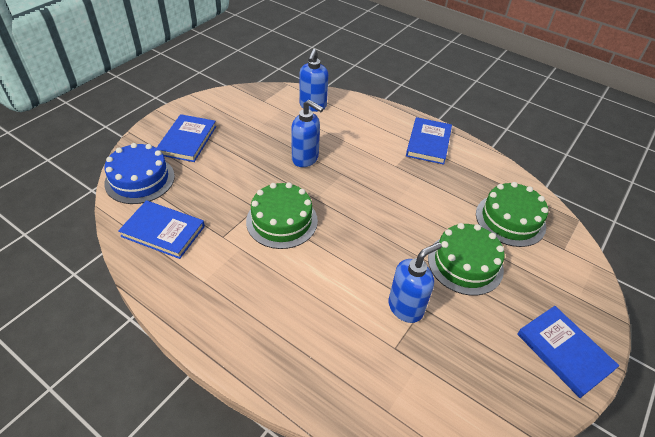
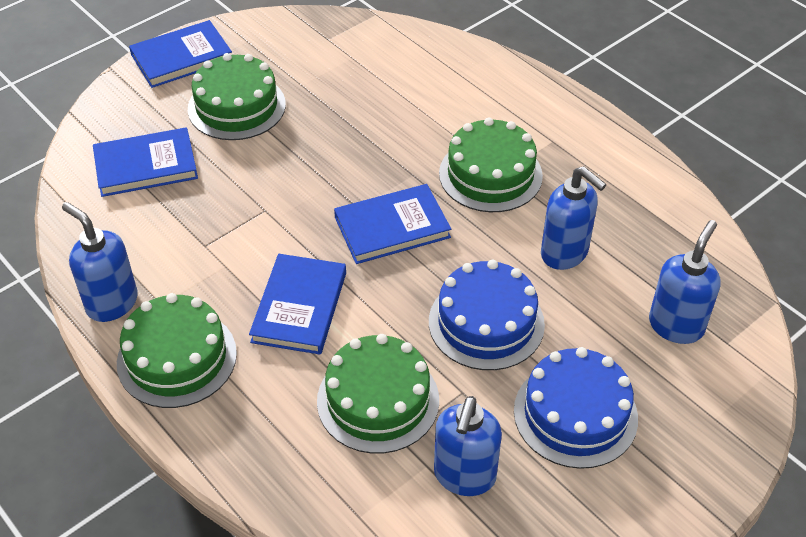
blue cake: 1 -> 2
blue soap dispenser: 3 -> 4
green cake: 3 -> 4

